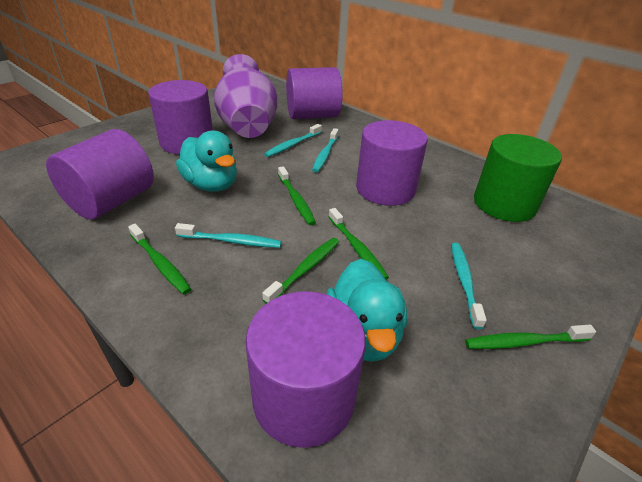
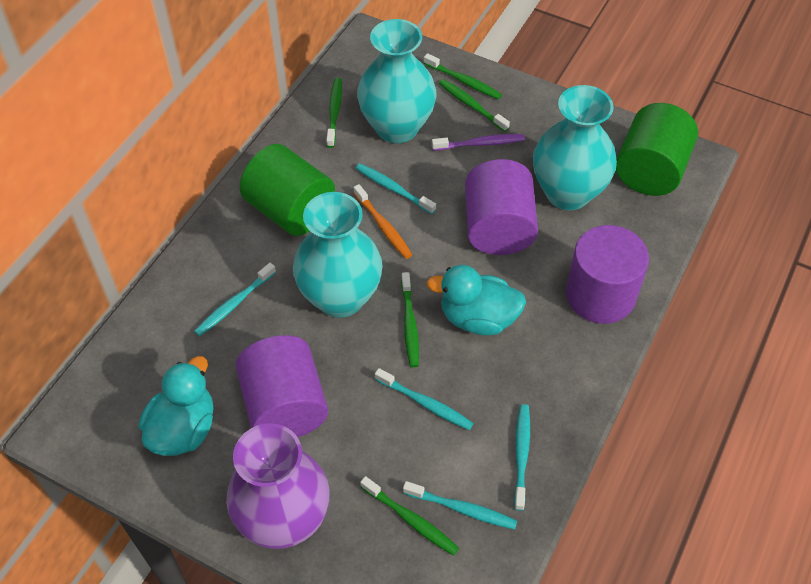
green cylinder: 1 -> 2
orange toothbrush: 0 -> 1
purple cylinder: 5 -> 3
purple toothbrush: 0 -> 1
turquoise toothbrush: 4 -> 5
turquoise vase: 0 -> 3

